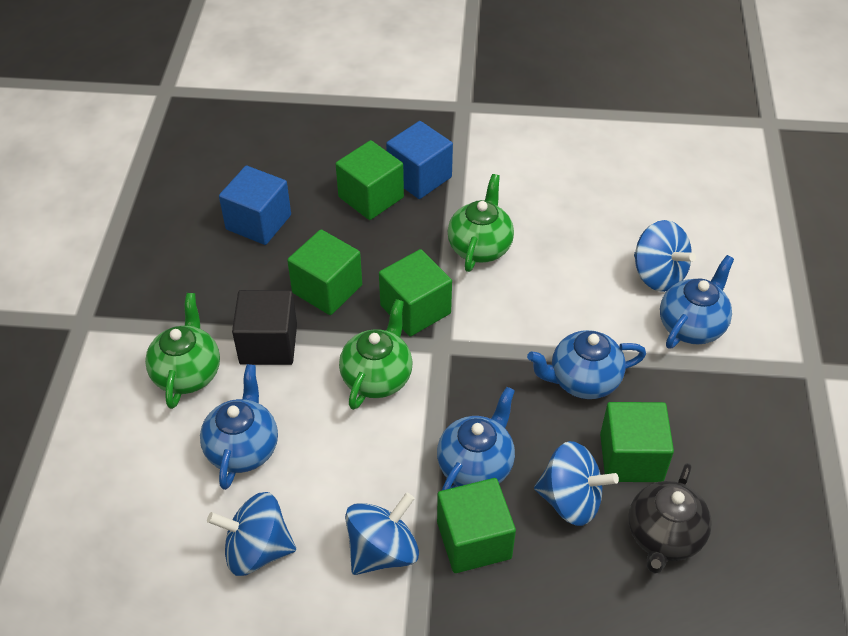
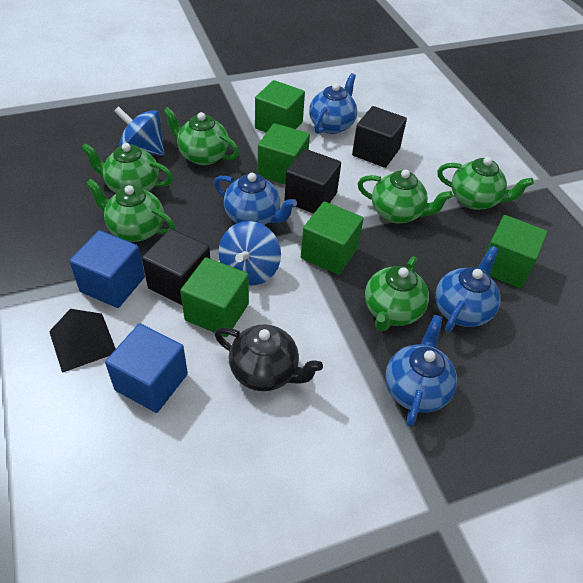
black cube: 1 -> 3
black pyramid: 0 -> 1
blue spinning top: 4 -> 2
green teapot: 3 -> 6

